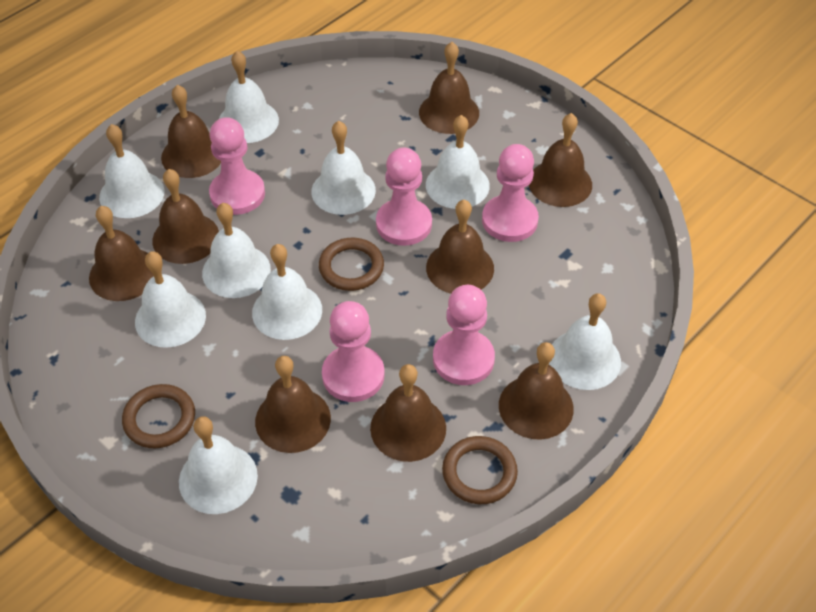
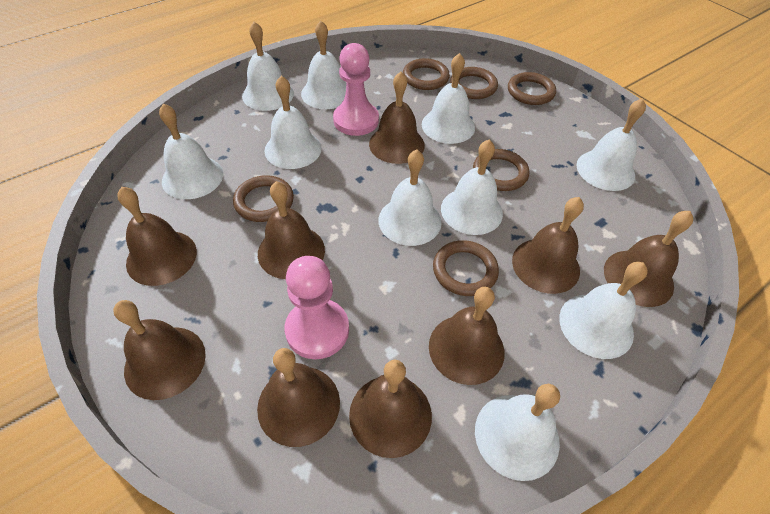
brown ring: 3 -> 6
pink pawn: 5 -> 2
white bell: 9 -> 10

